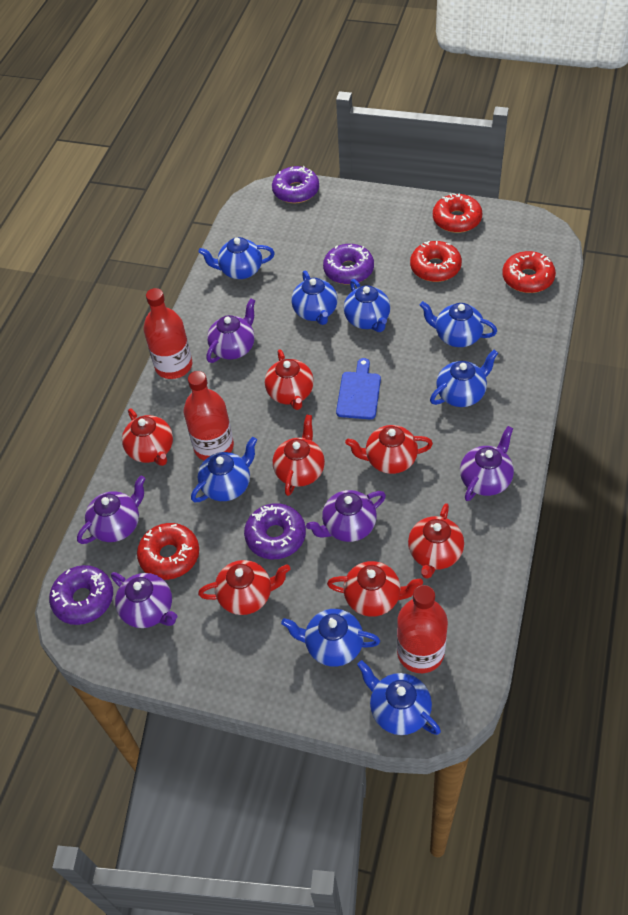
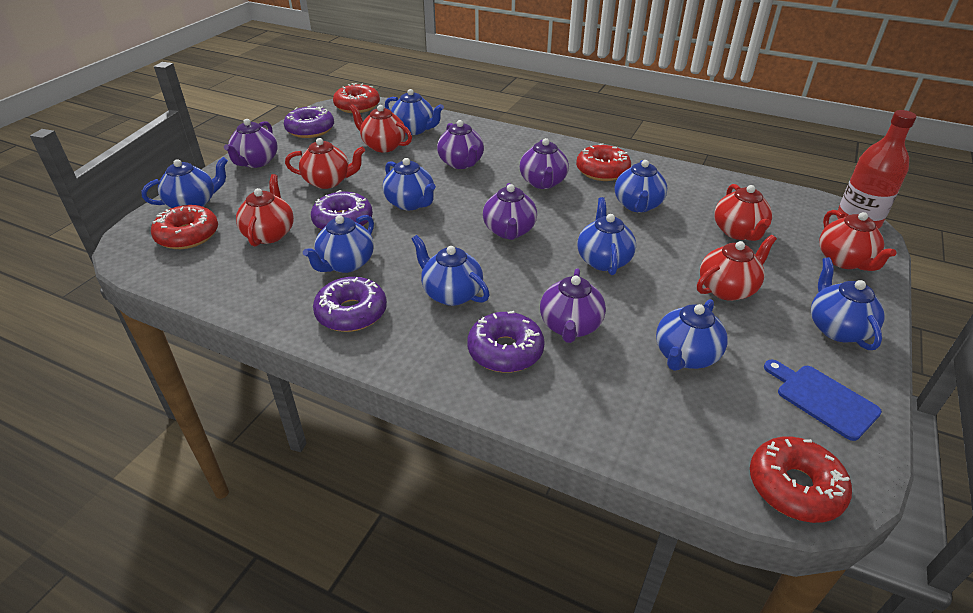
blue teapot: 8 -> 9
red bottle: 3 -> 1
red teapot: 7 -> 6

